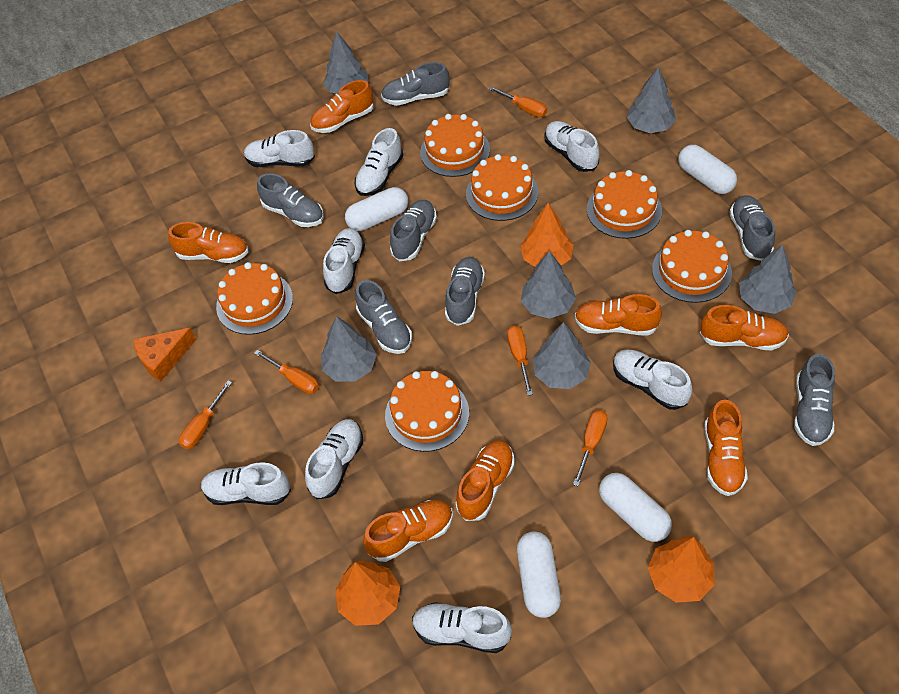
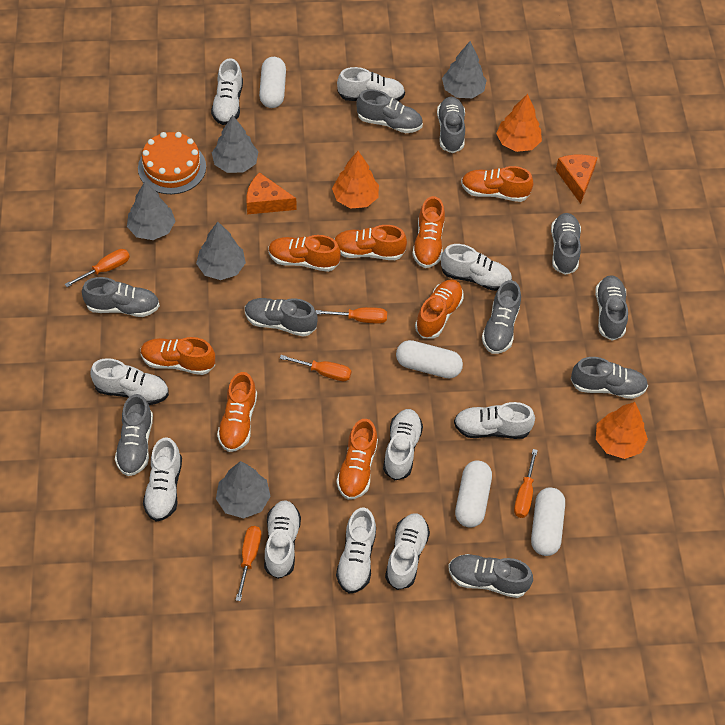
grey shoe: 7 -> 10
grey tree: 6 -> 5
orange cake: 6 -> 1
orange cheese: 1 -> 2
orange shoe: 7 -> 8
white shoe: 8 -> 10

